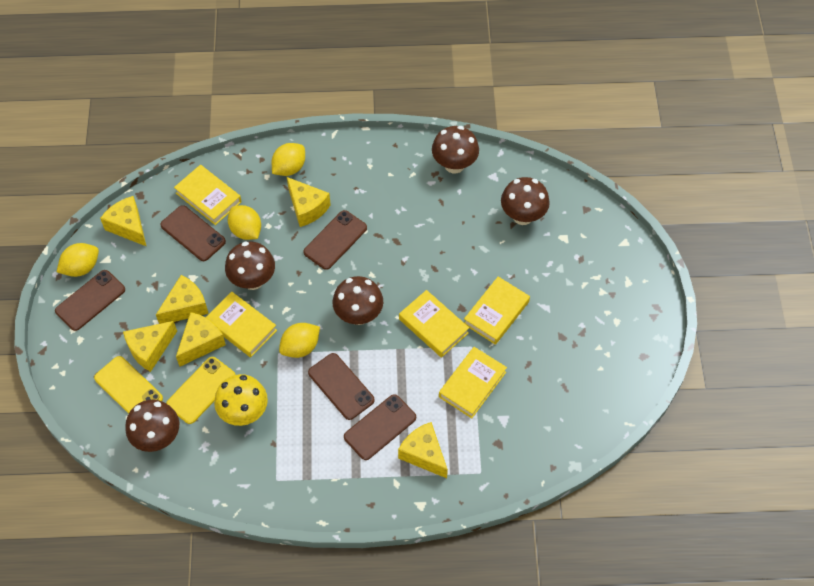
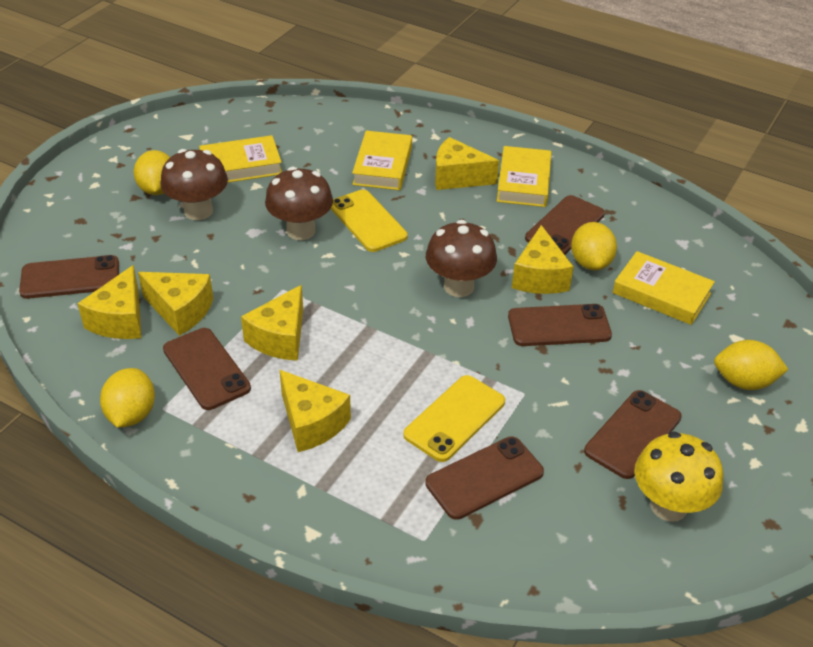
brown mushroom: 5 -> 3
brown phone: 5 -> 6
yellow book: 5 -> 4

